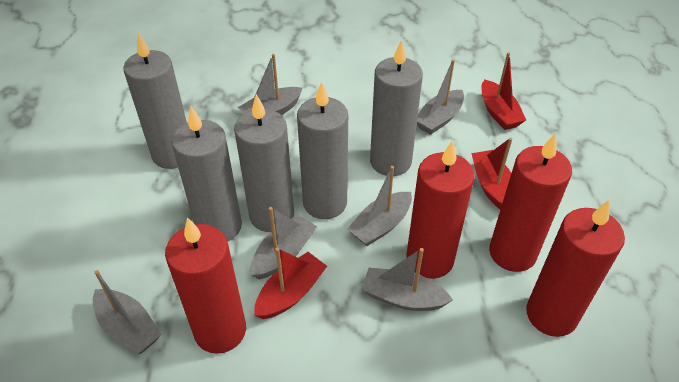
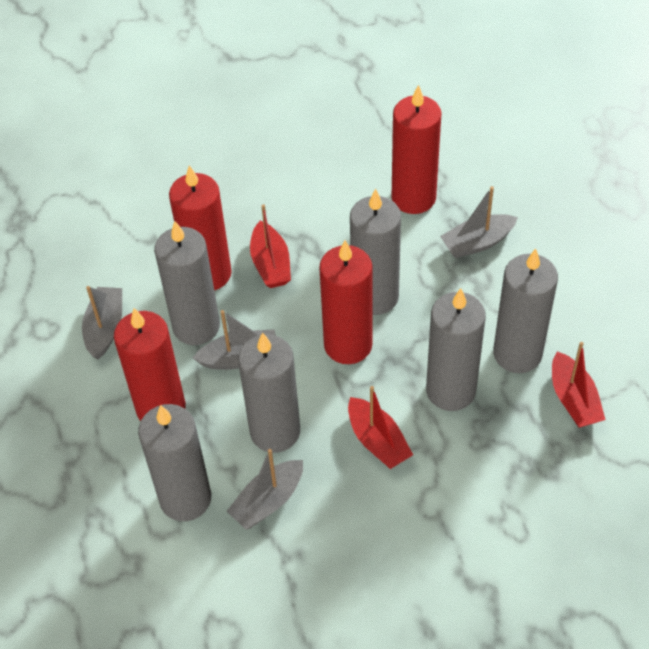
grey boat: 6 -> 4
grey candle: 5 -> 6

